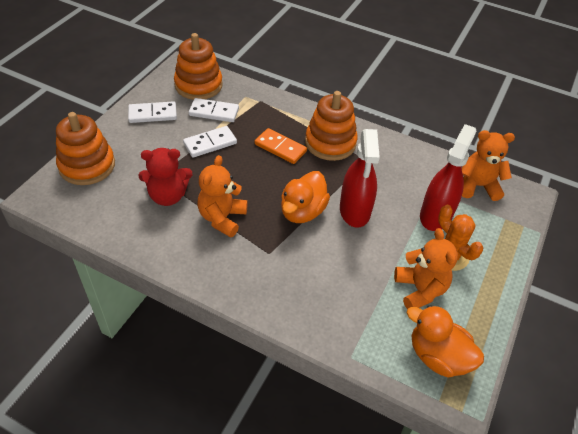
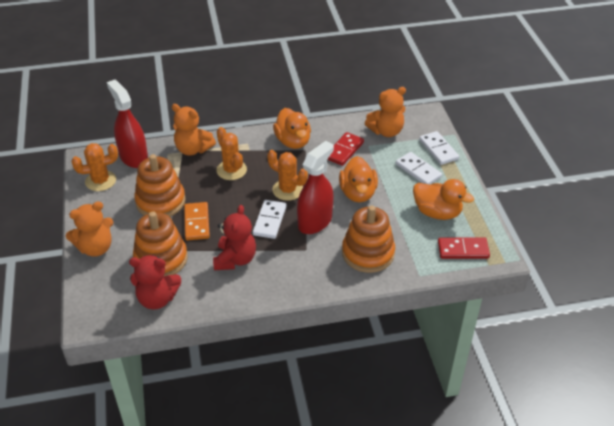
orange cactus: 1 -> 3
orange duck: 2 -> 3
red domino: 0 -> 2
red teddy bear: 1 -> 2

